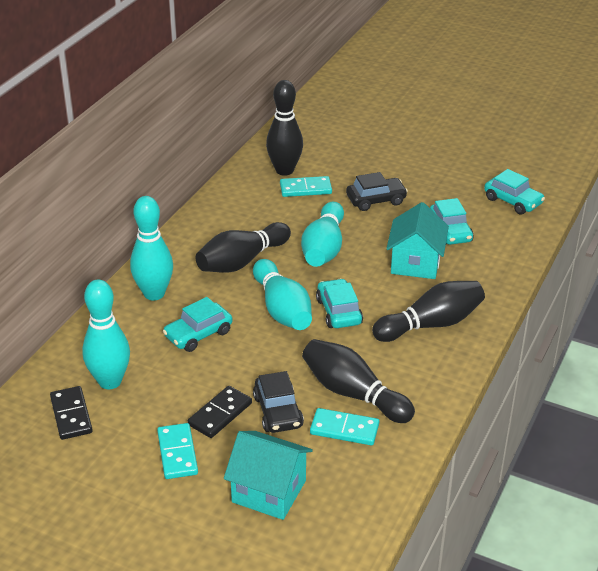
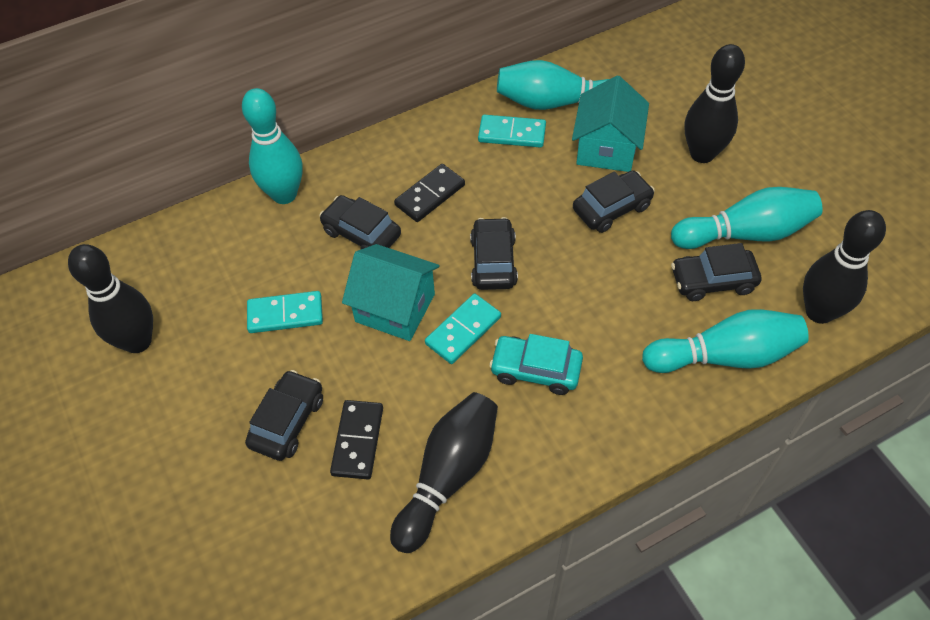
black car: 2 -> 5
turquoise car: 4 -> 1

